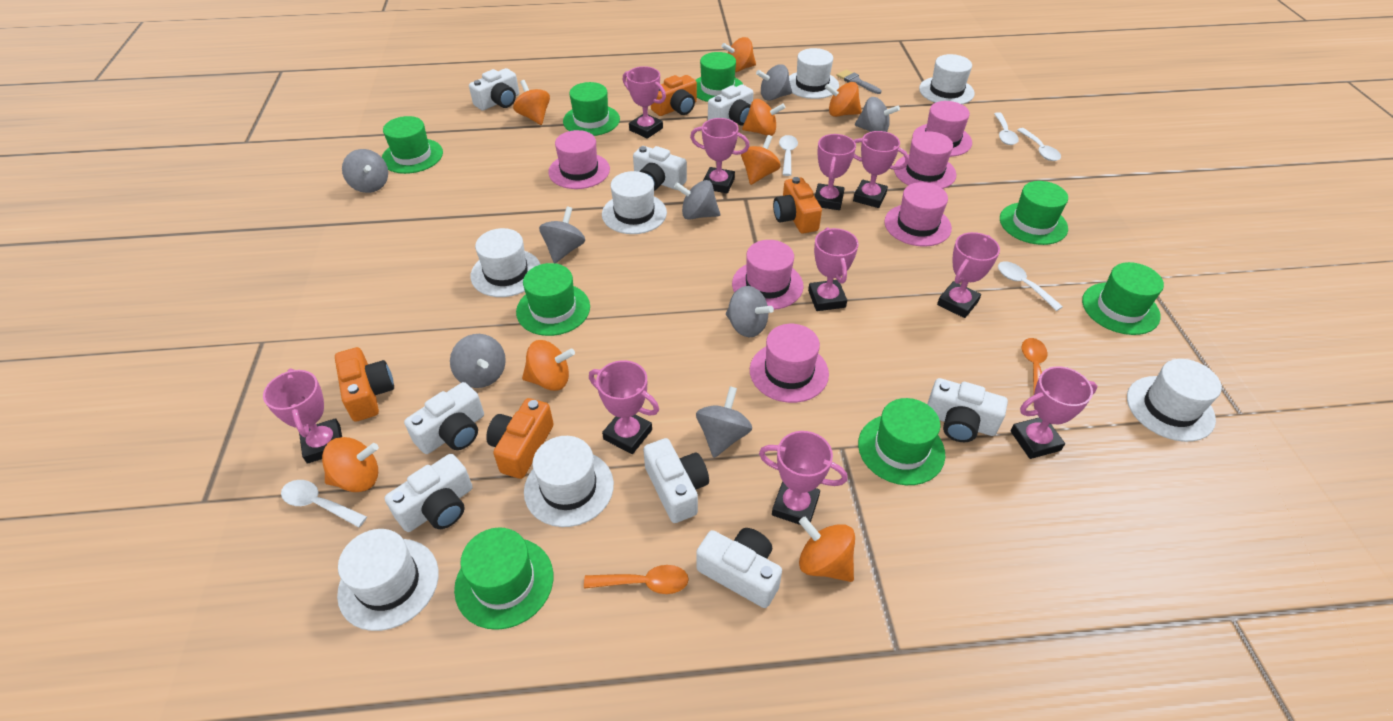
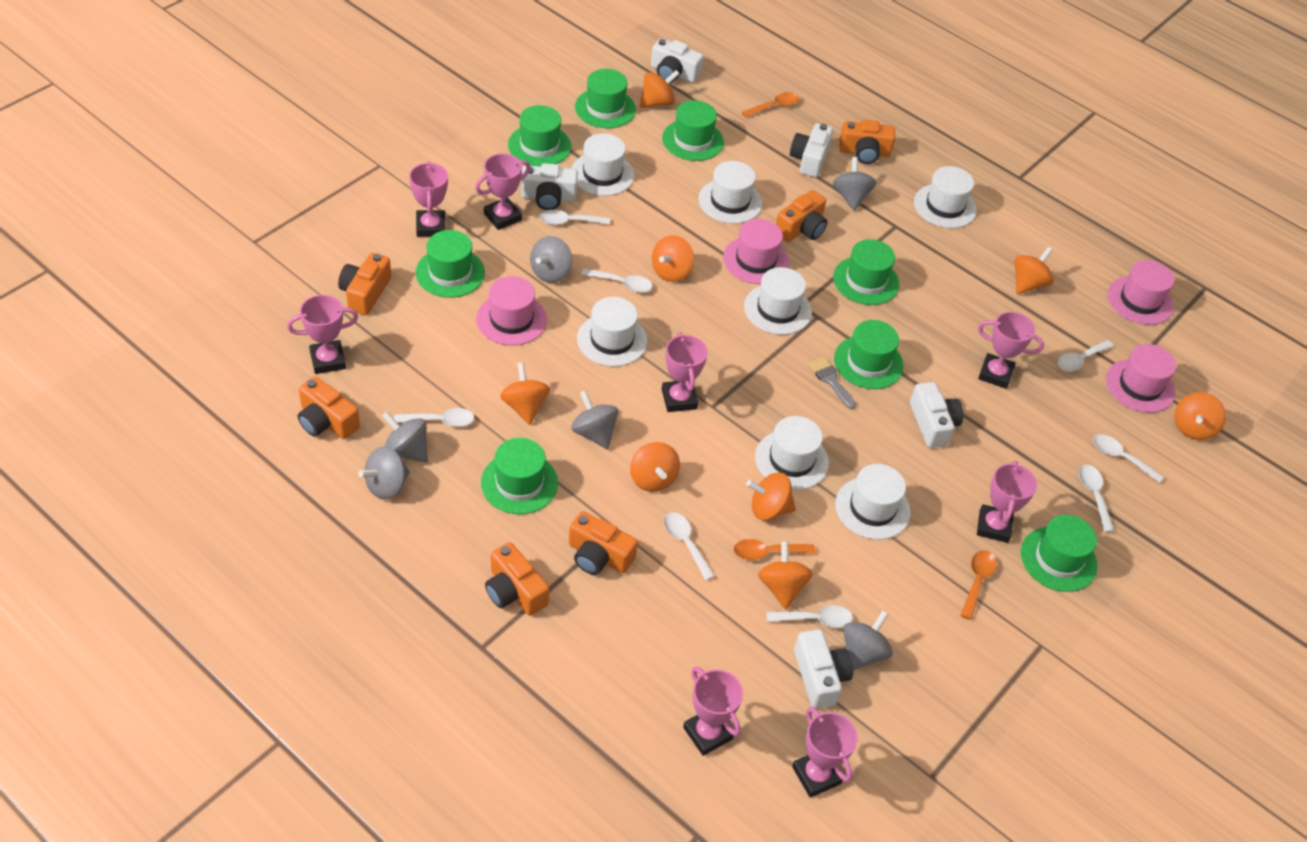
grey spinning top: 8 -> 6
orange camera: 4 -> 6
orange spoon: 2 -> 3
pink hat: 6 -> 4
pink trophy: 10 -> 8
white camera: 8 -> 5
white spoon: 5 -> 8

